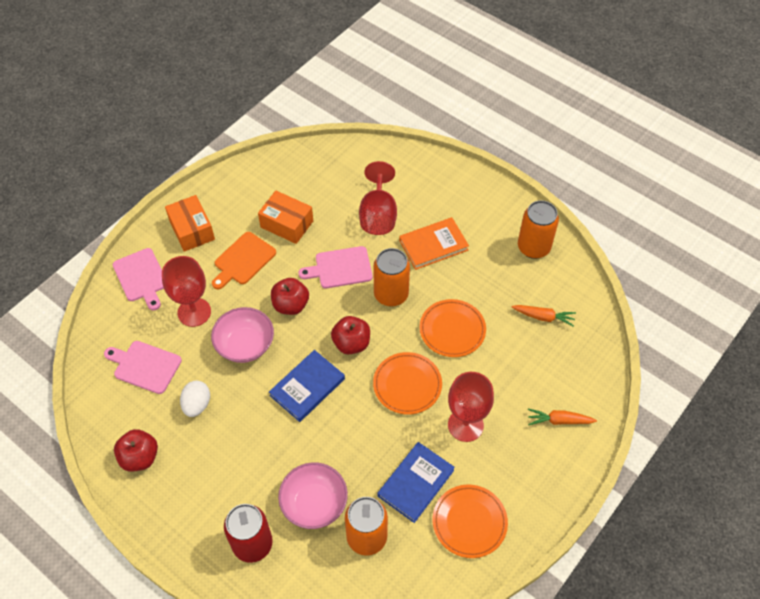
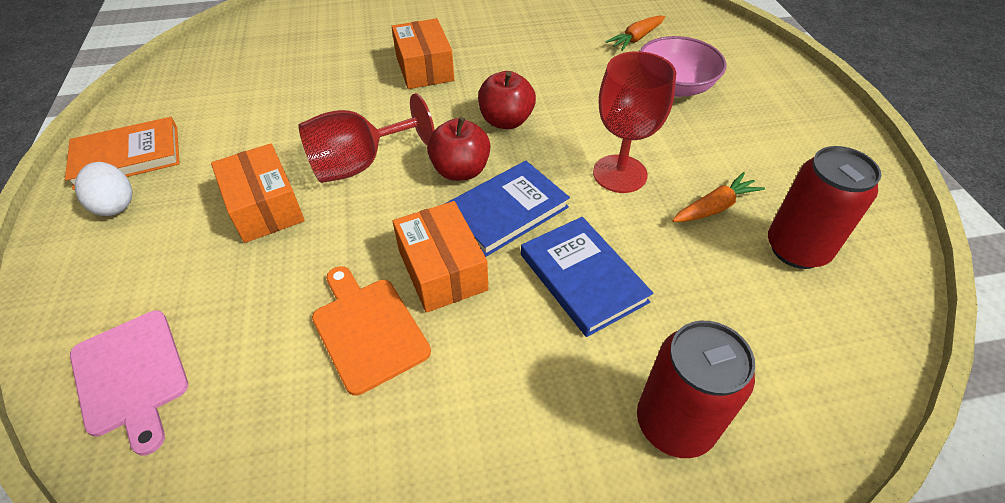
orange box: 2 -> 3
orange can: 3 -> 0
orange plate: 3 -> 0
pink bowl: 2 -> 1
pink cutting board: 3 -> 1
red apple: 3 -> 2
red can: 1 -> 2
red goblet: 3 -> 2

